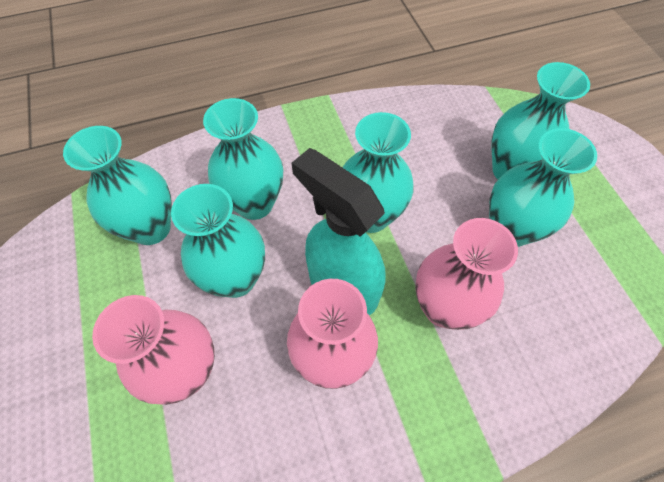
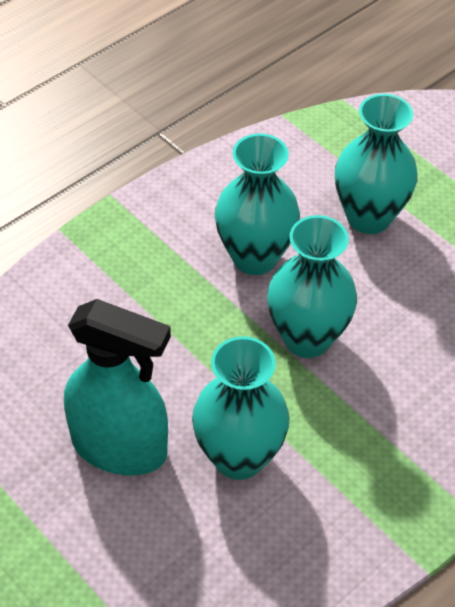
pink vase: 3 -> 0
turquoise vase: 6 -> 4

